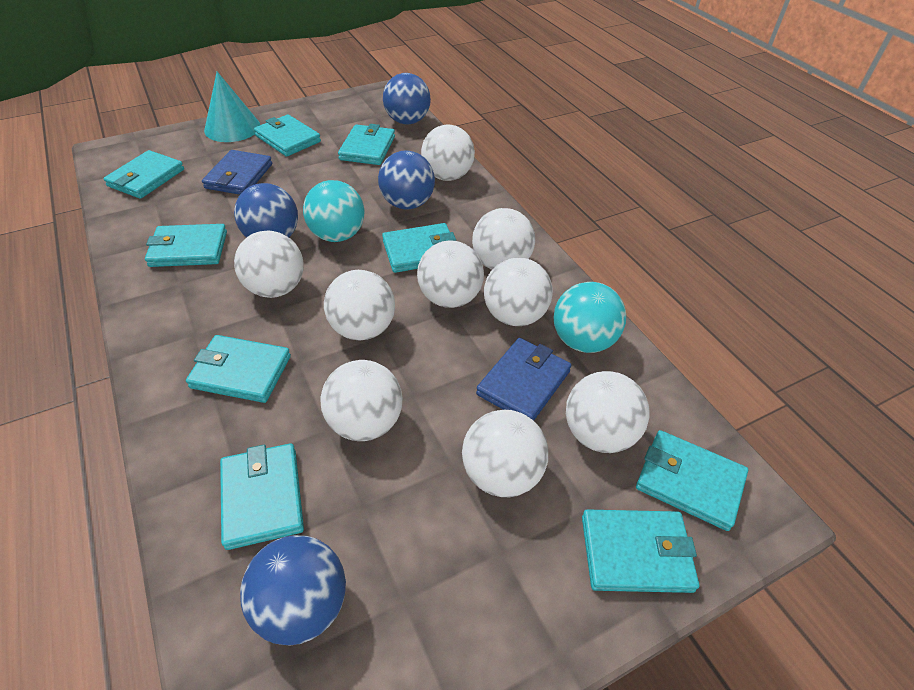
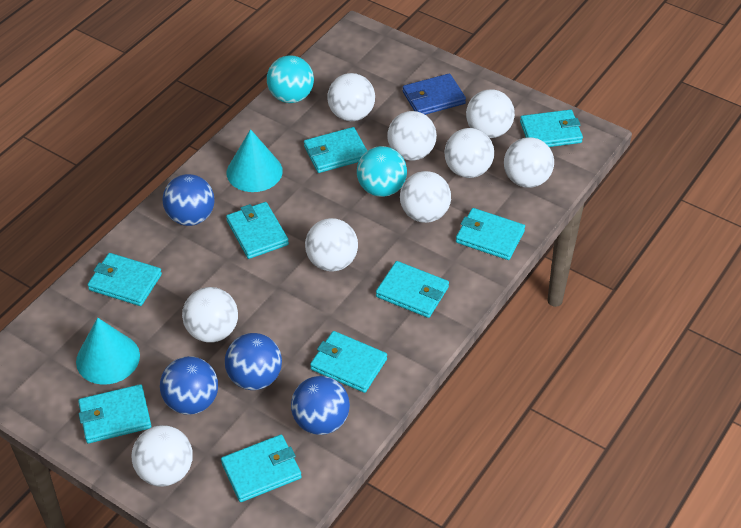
blue wallet: 2 -> 1
turquoise cone: 1 -> 2

